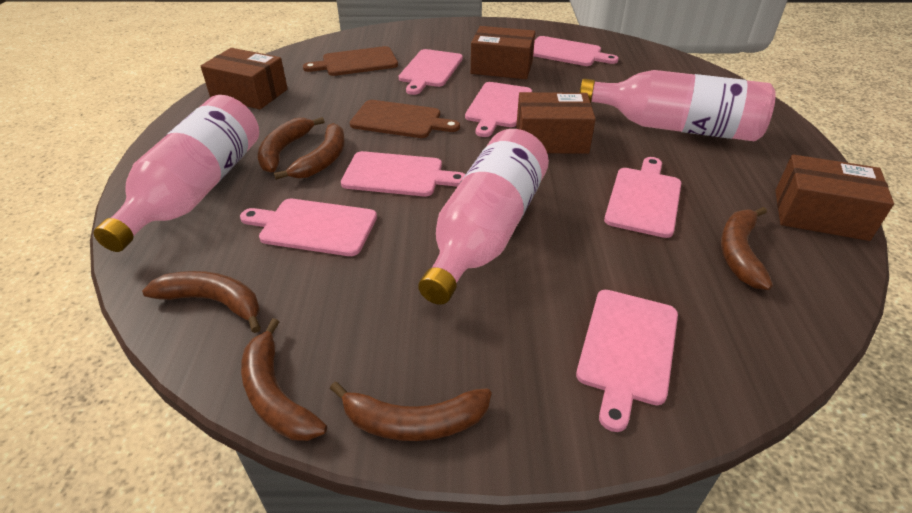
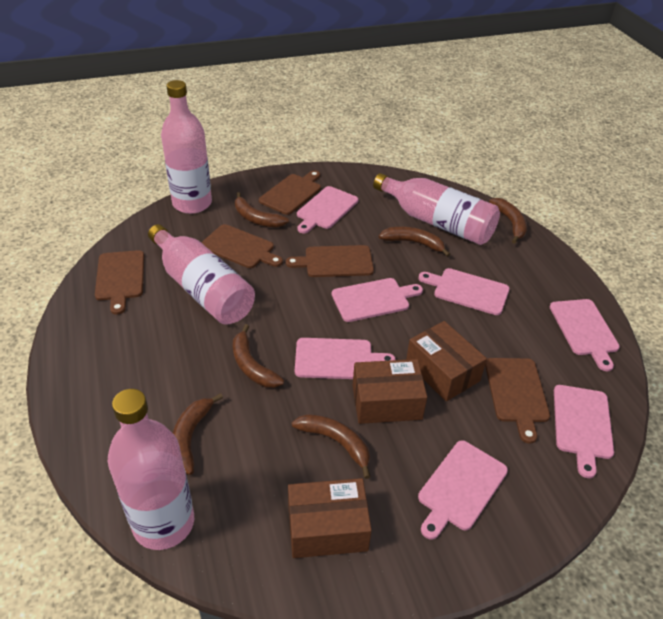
brown box: 4 -> 3
brown cutting board: 2 -> 5
pink bottle: 3 -> 4

